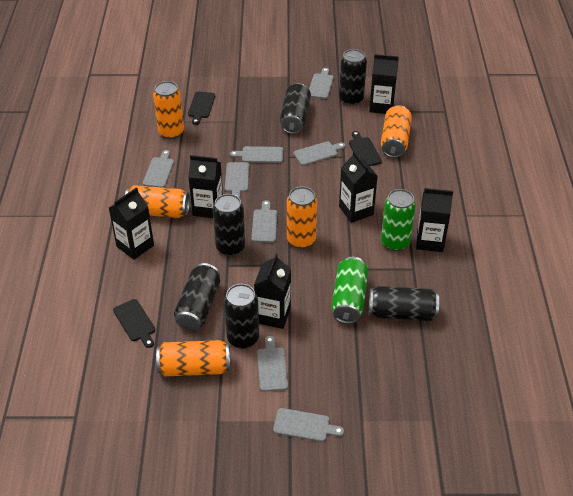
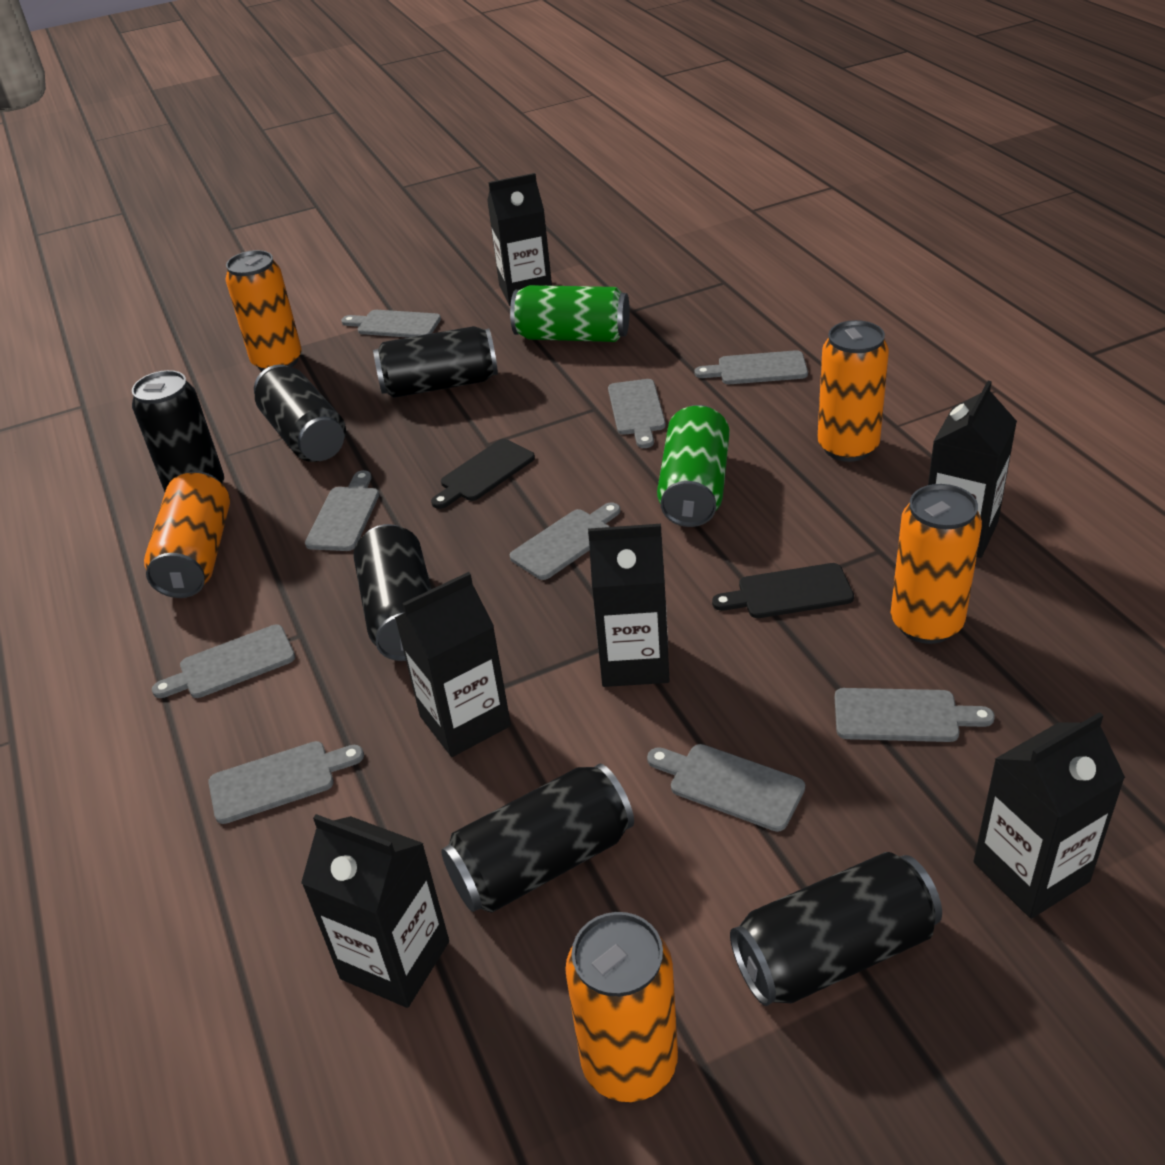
black cutting board: 3 -> 2
grey cutting board: 8 -> 9

